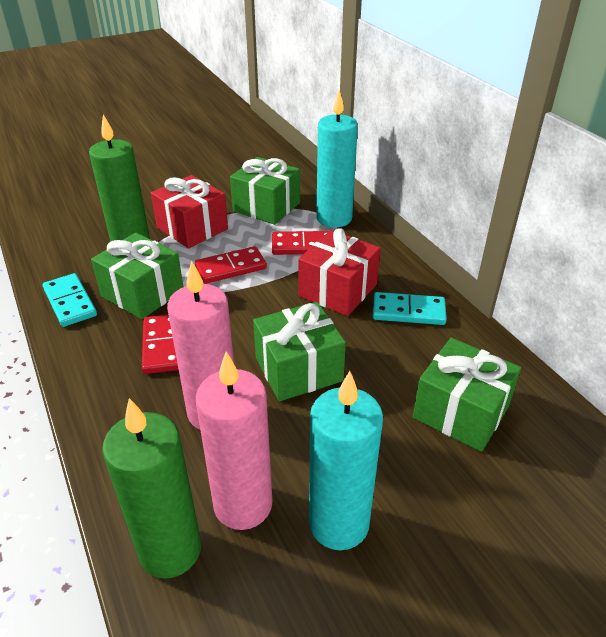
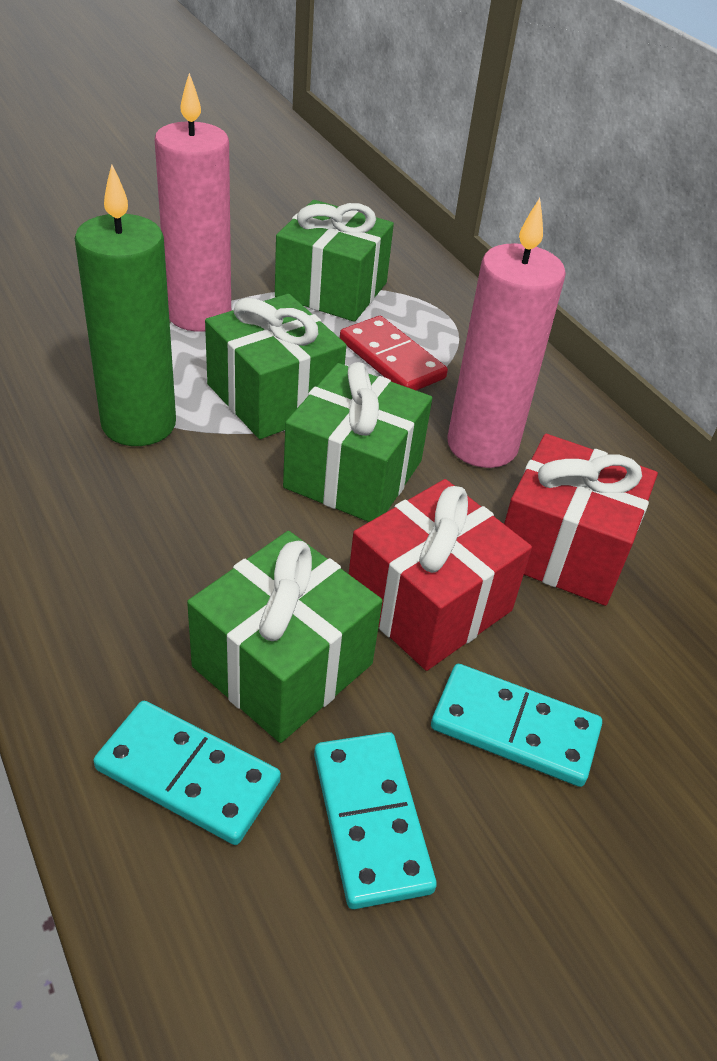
green candle: 2 -> 1
red domino: 3 -> 1
turquoise candle: 2 -> 0
turquoise domino: 2 -> 3

